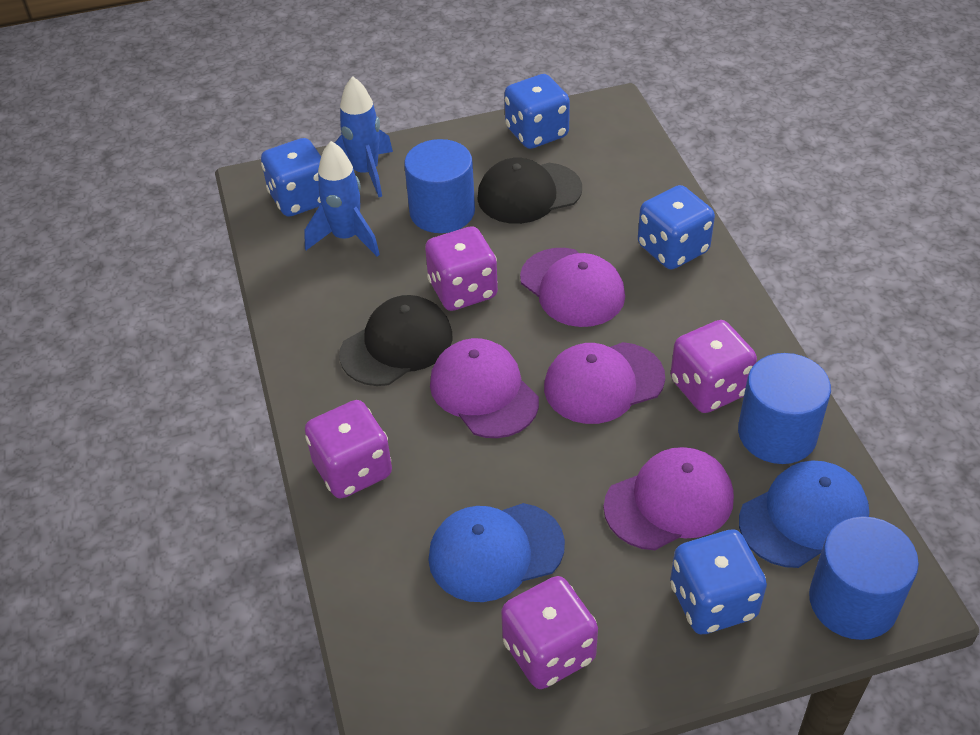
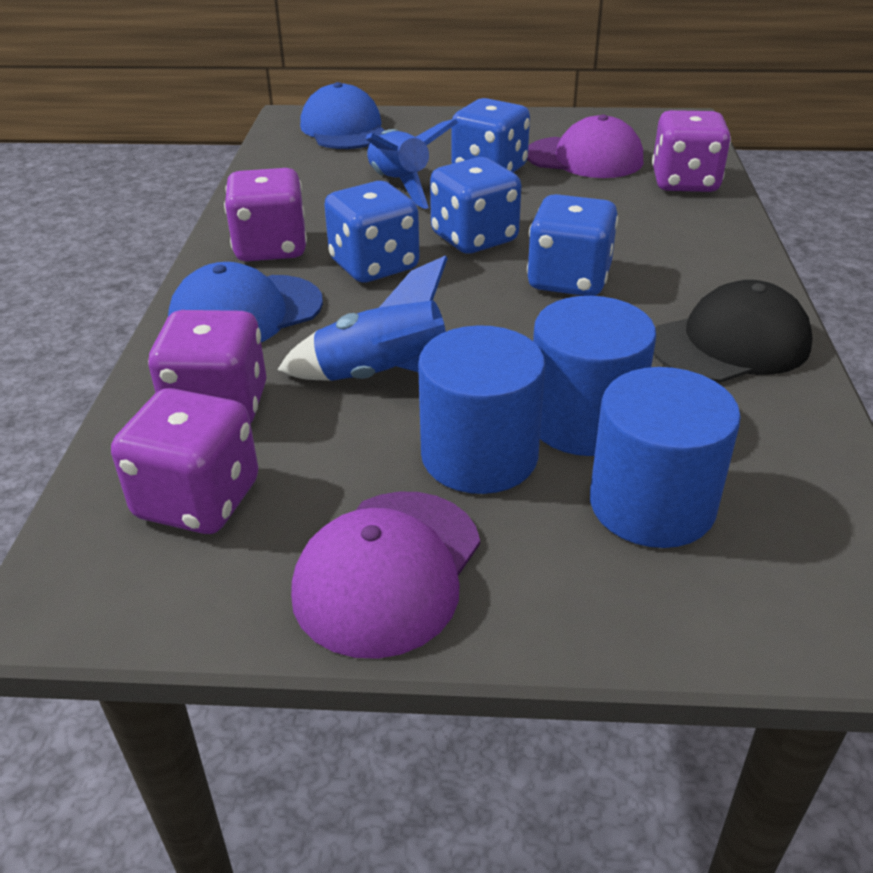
black cap: 2 -> 1
purple cap: 4 -> 2

